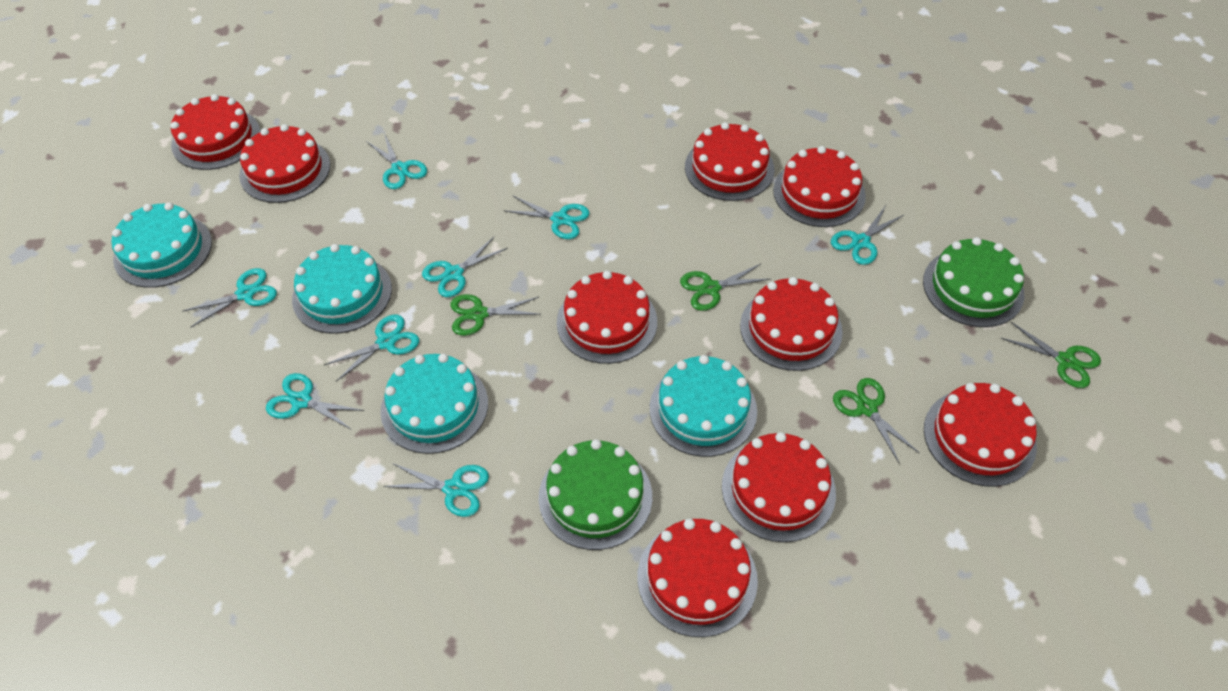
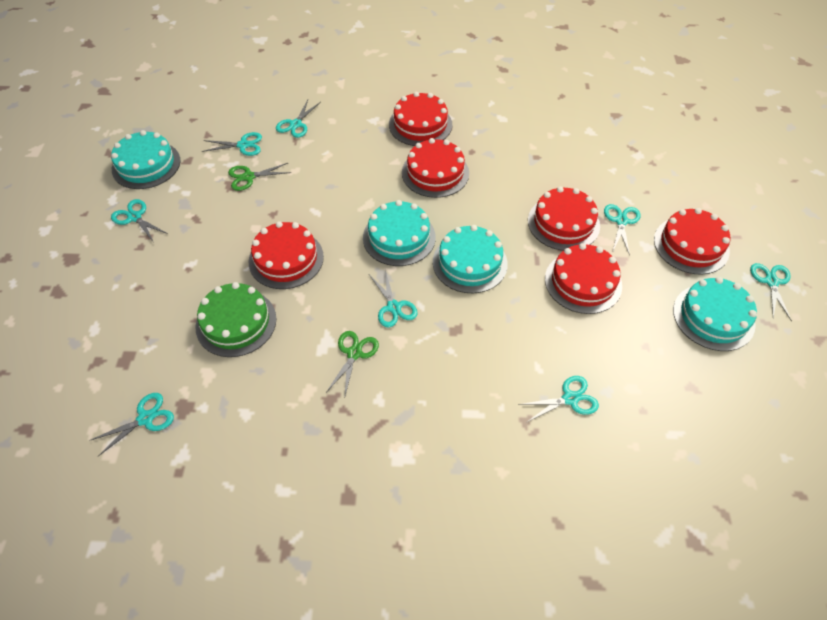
green cake: 2 -> 1
green scissors: 4 -> 2
red cake: 9 -> 6

